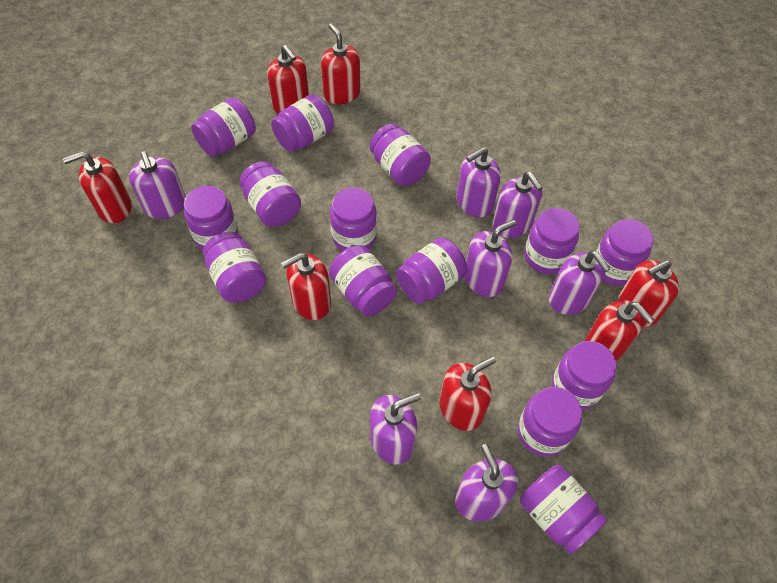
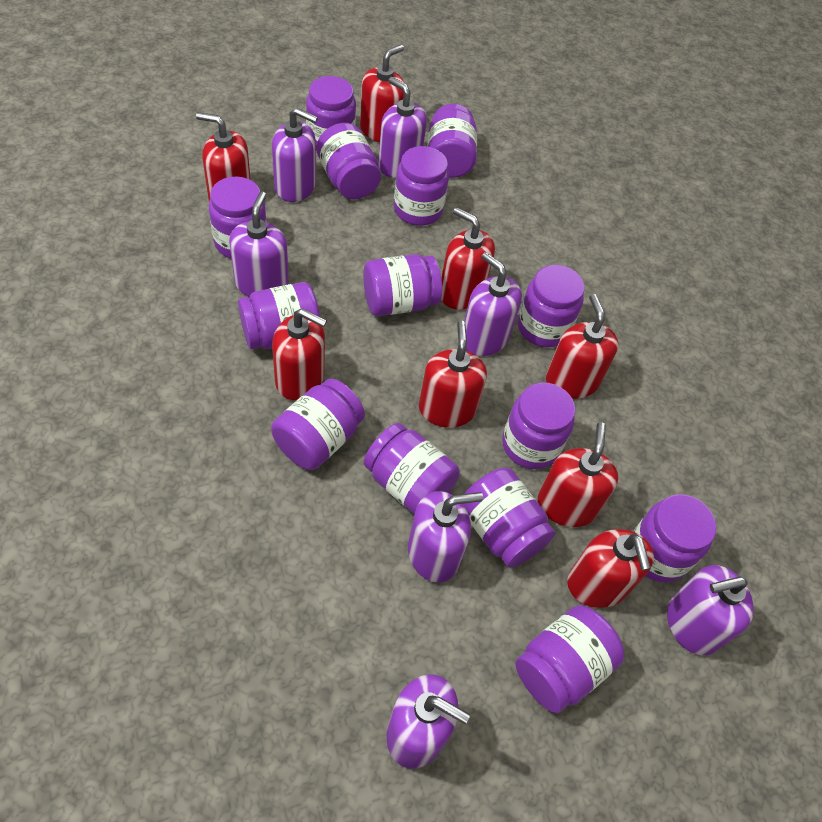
red soap dispenser: 7 -> 8

